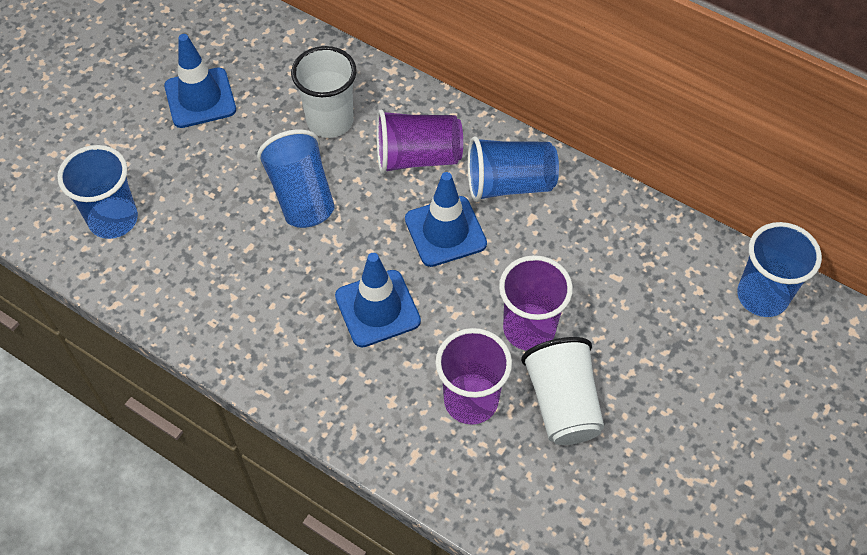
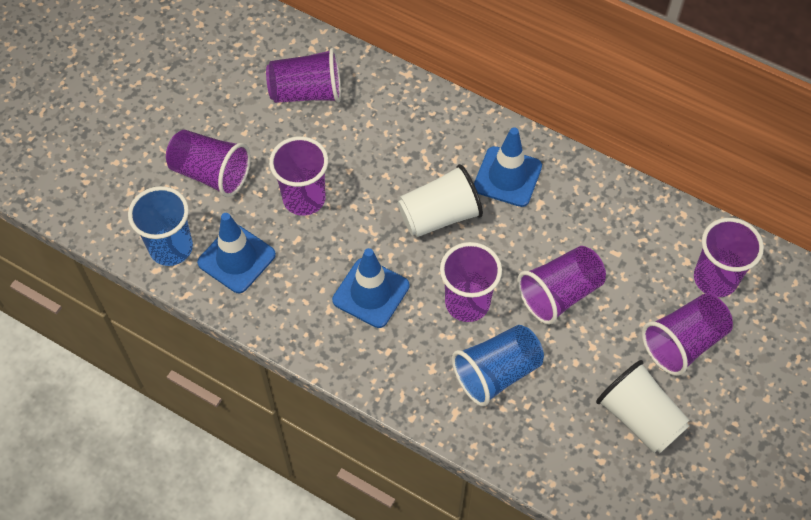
blue cup: 4 -> 2
purple cup: 3 -> 7

